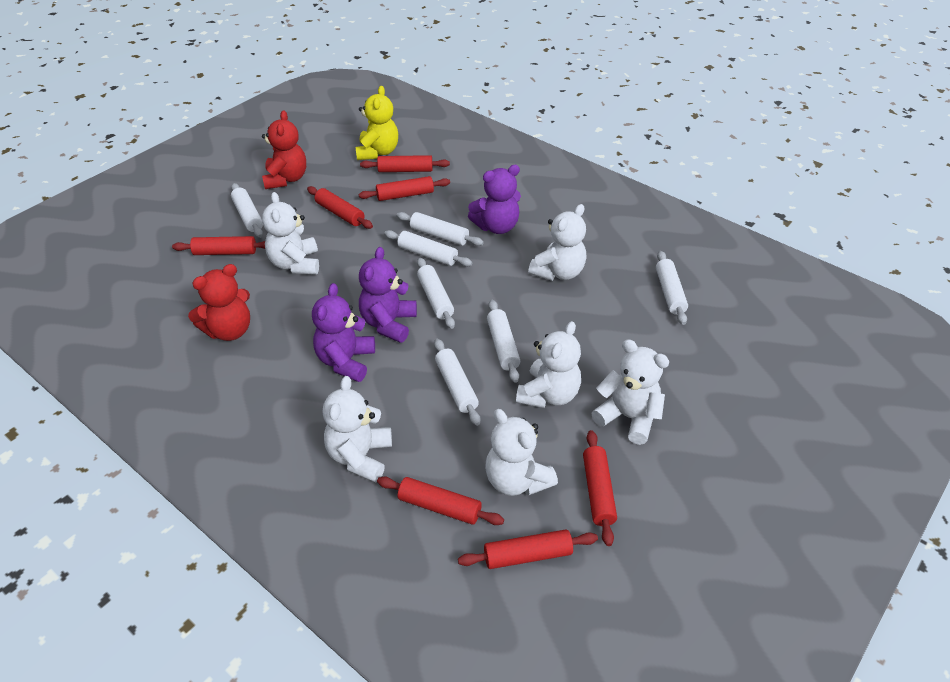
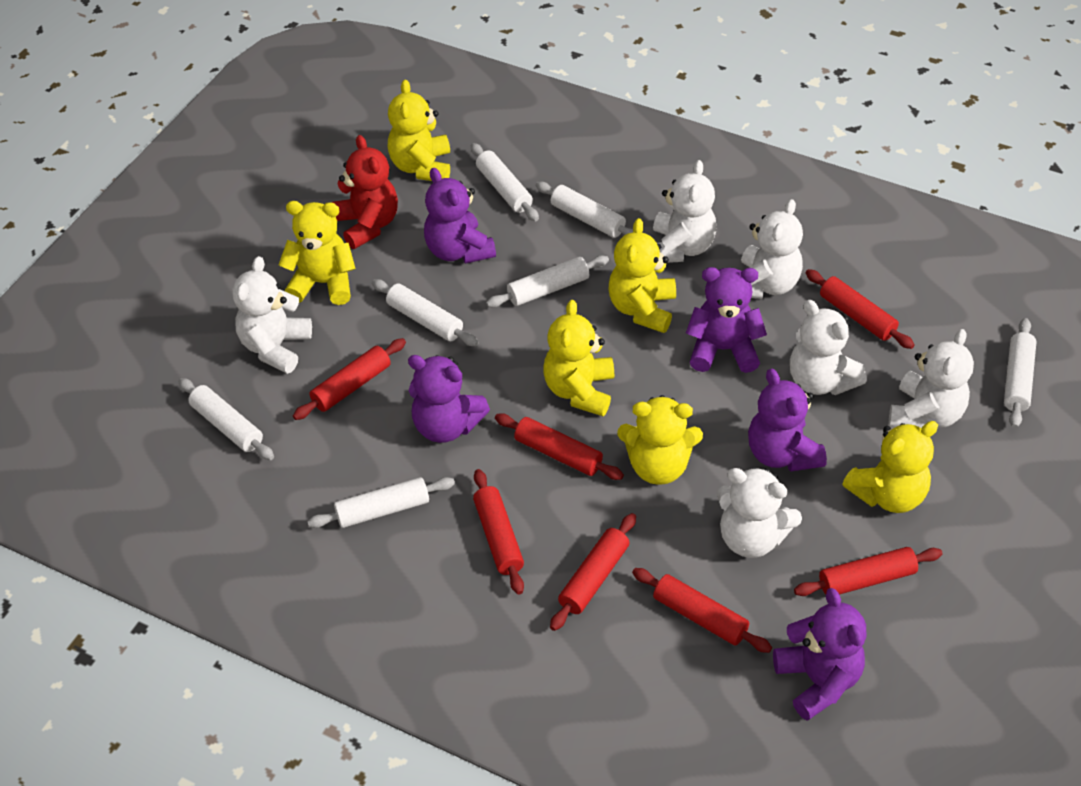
purple teddy bear: 3 -> 5
red teddy bear: 2 -> 1
yellow teddy bear: 1 -> 6

